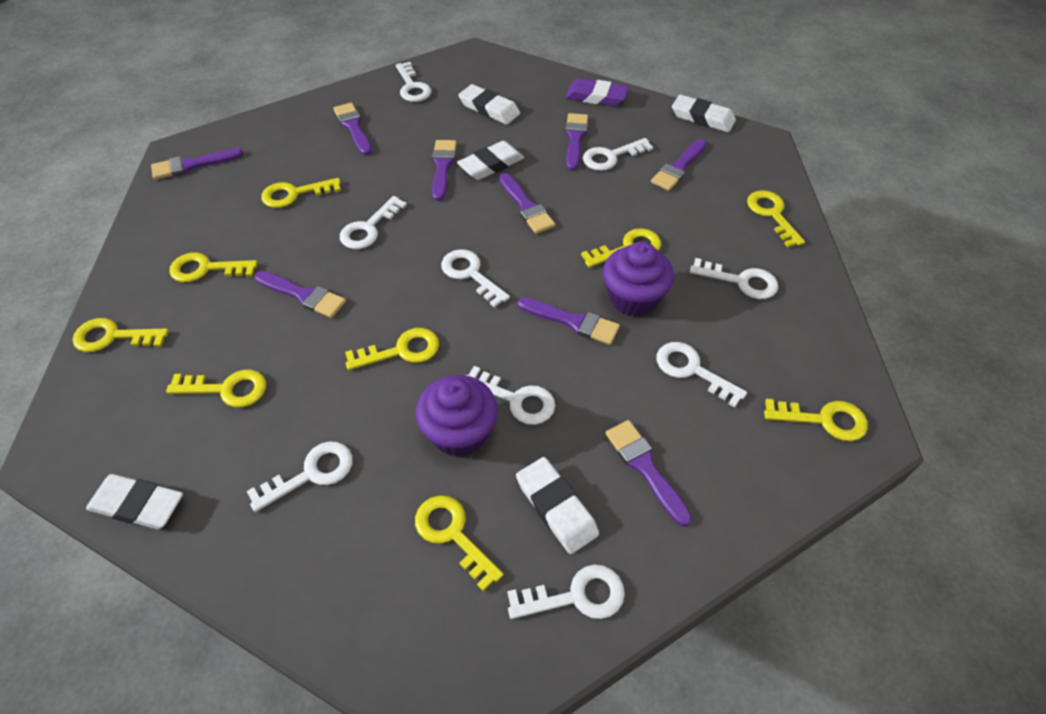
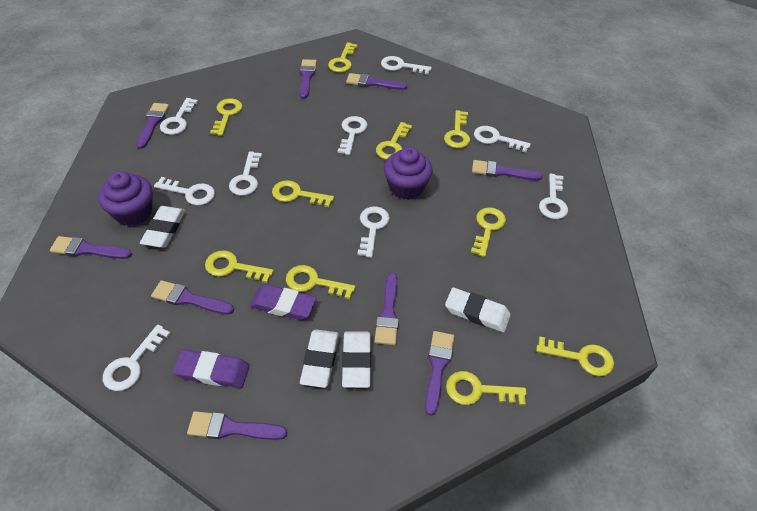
purple eraser: 1 -> 2
white eraser: 5 -> 4
yellow key: 9 -> 10

